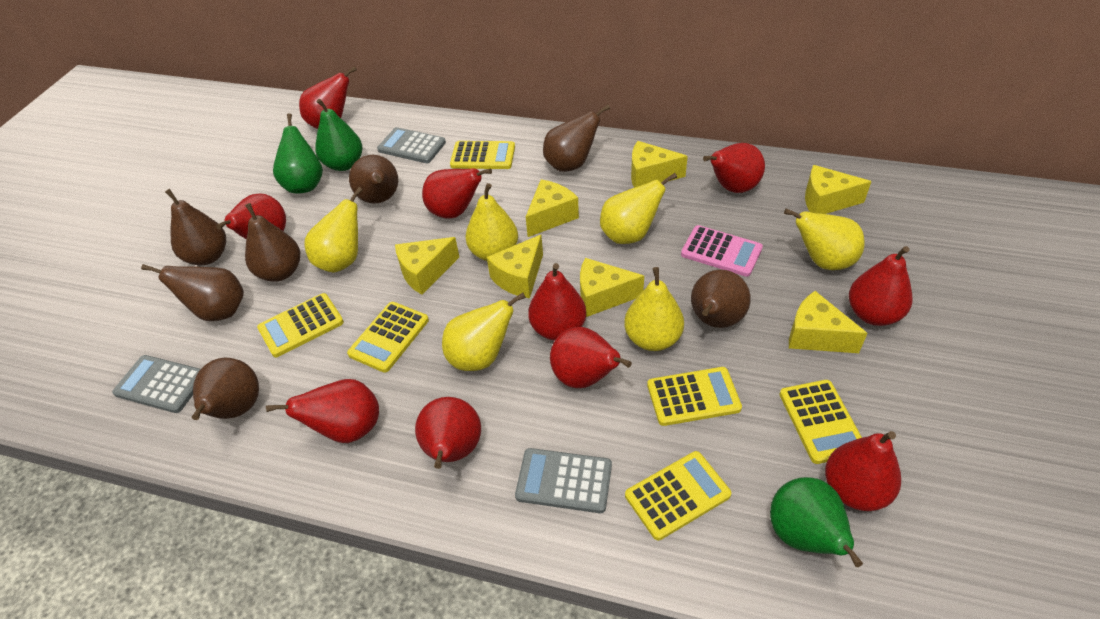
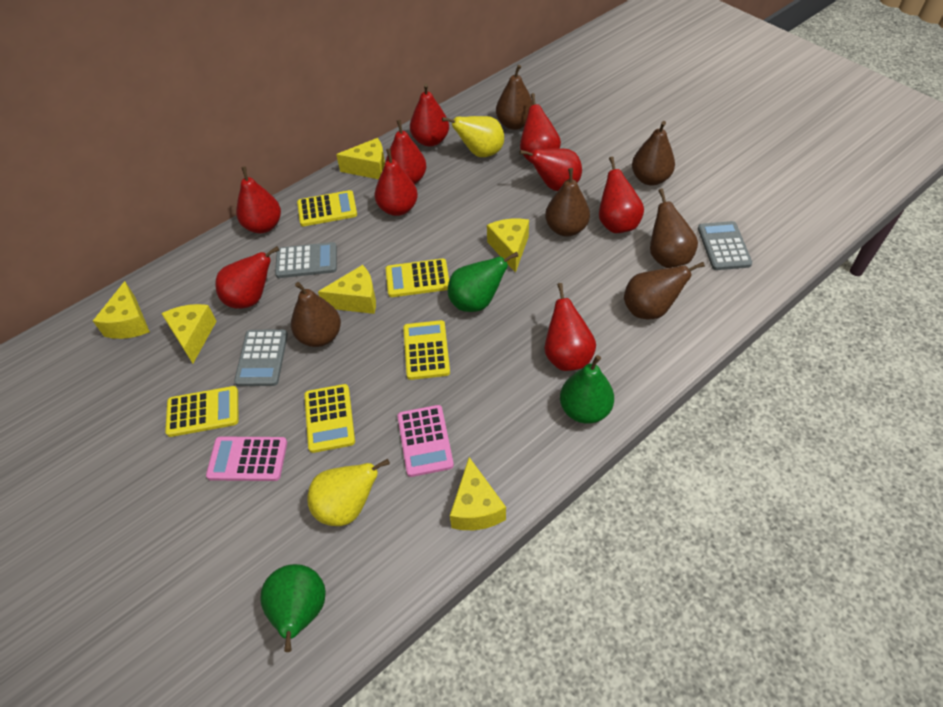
brown pear: 7 -> 6
pink calculator: 1 -> 2
red pear: 10 -> 9
yellow calculator: 6 -> 5
yellow cheese: 7 -> 6
yellow pear: 6 -> 2

